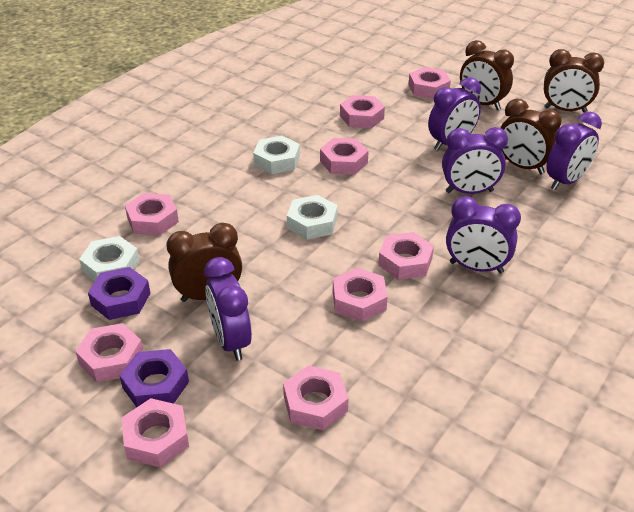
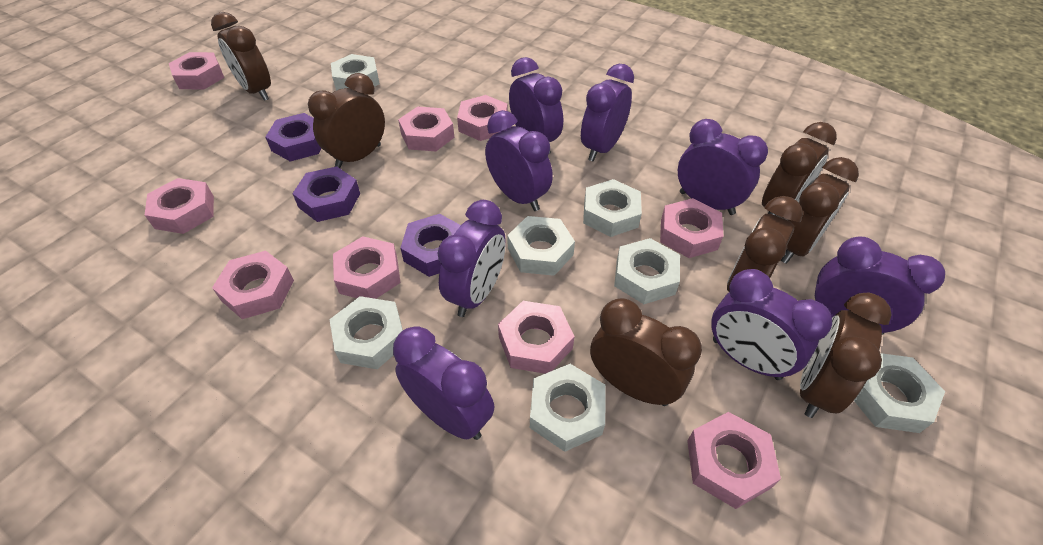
brown clock: 4 -> 7
purple clock: 5 -> 8
purple nut: 2 -> 3
white nut: 3 -> 7

